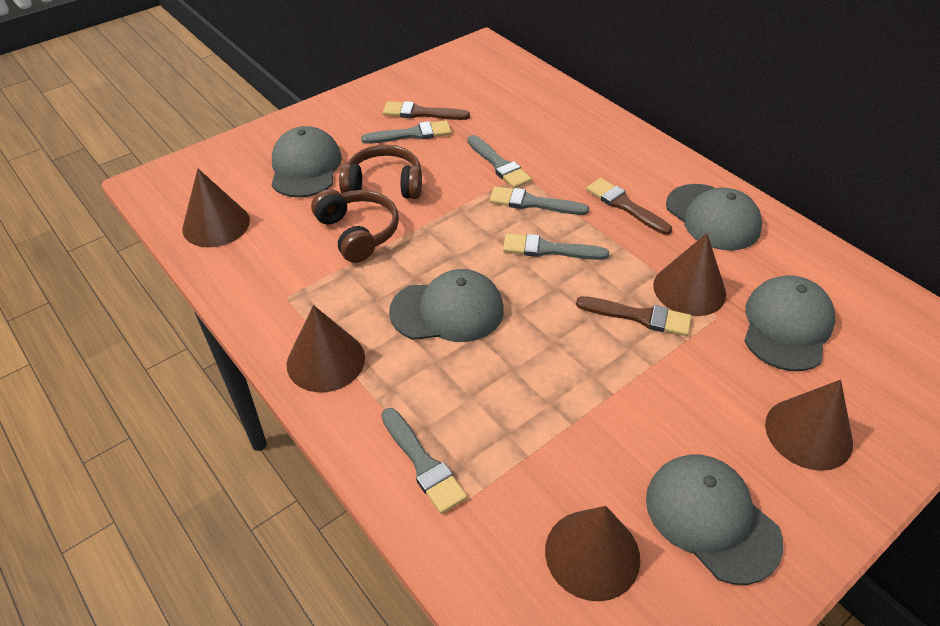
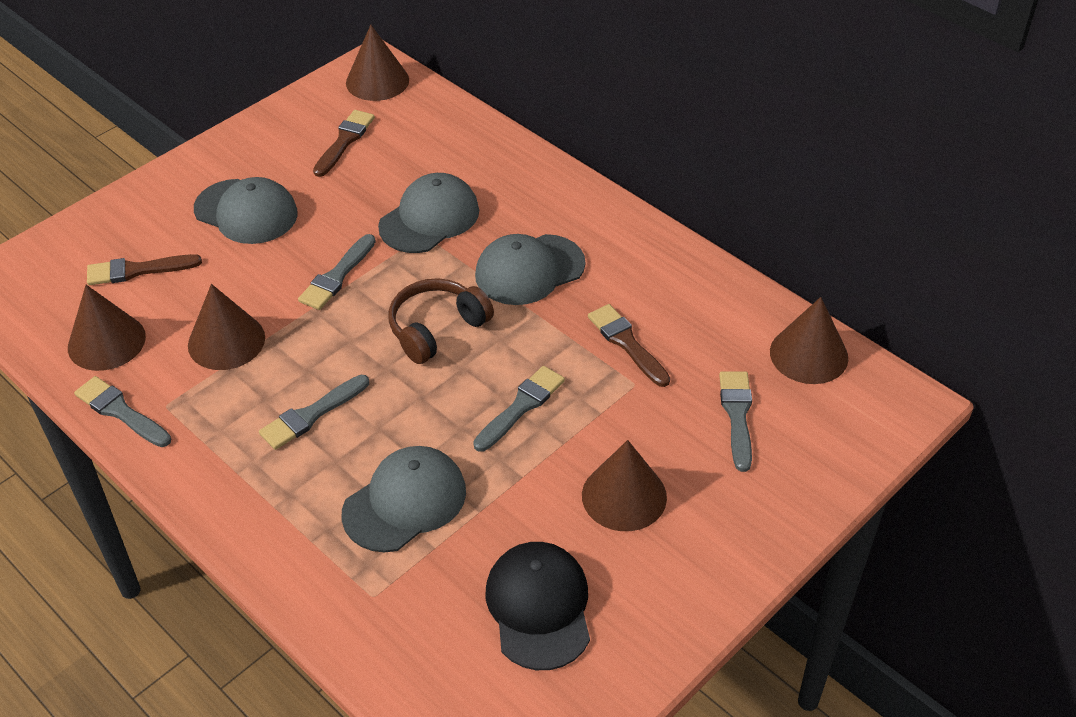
black cap: 0 -> 1
brown headphones: 2 -> 1
grey cap: 5 -> 4

